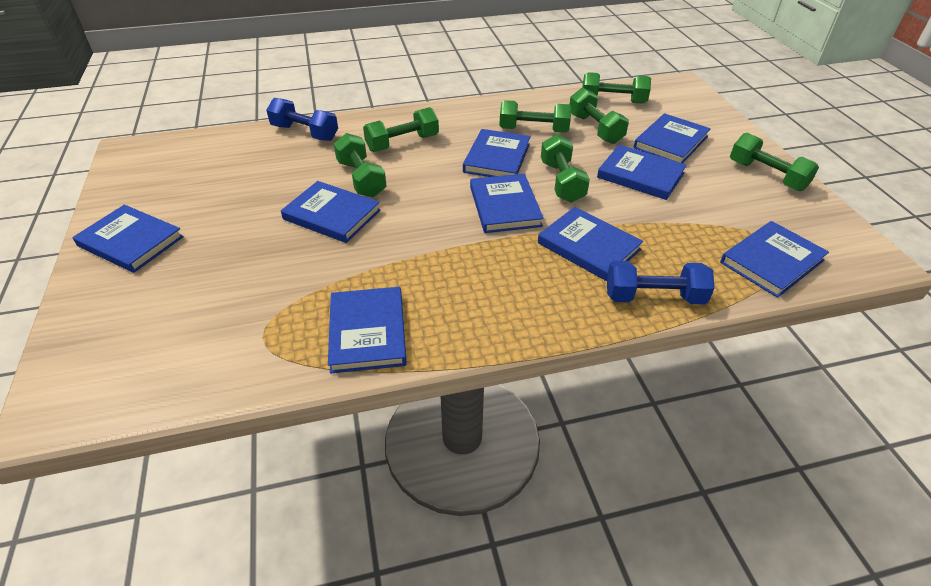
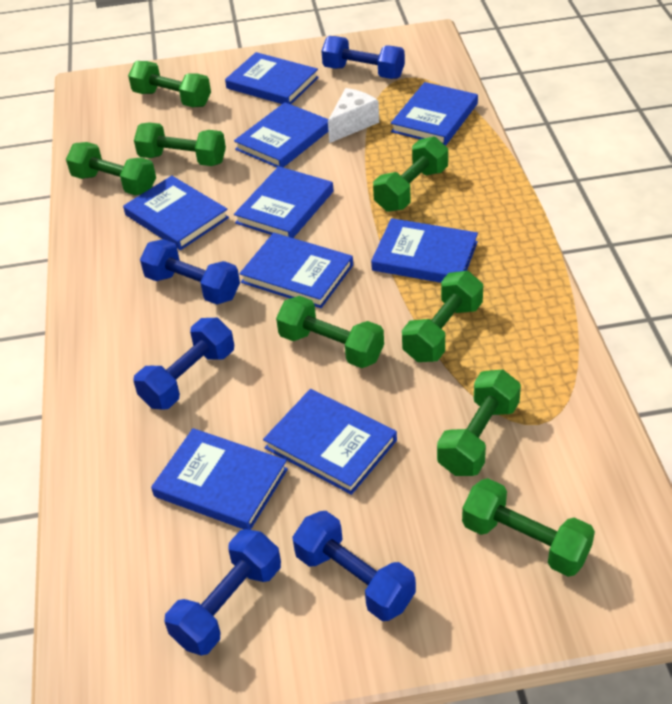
blue dumbbell: 2 -> 5
green dumbbell: 7 -> 8
white cheese: 0 -> 1

